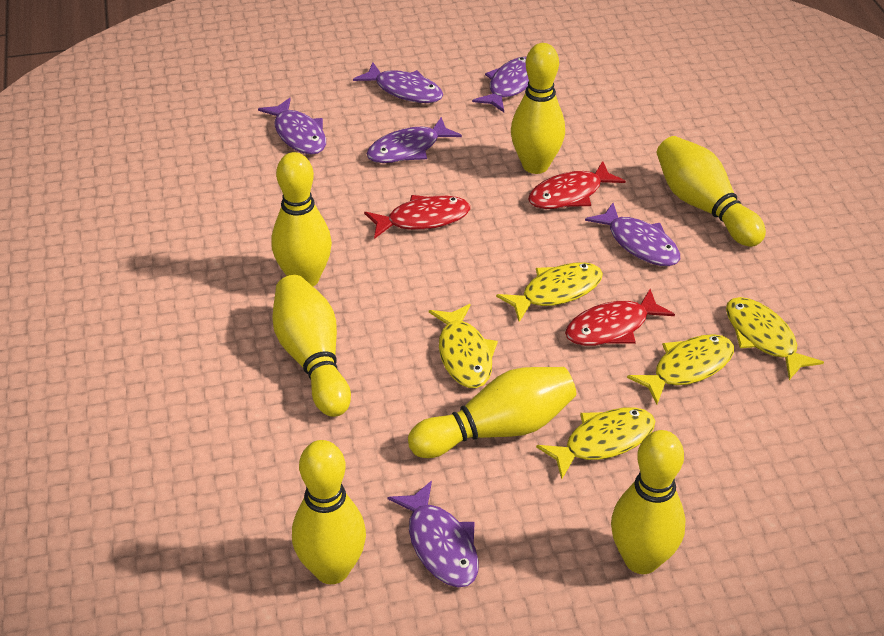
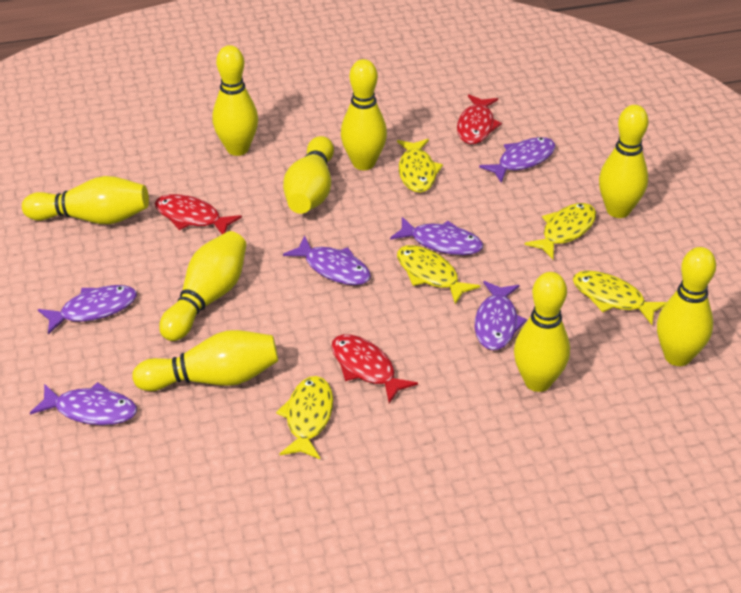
yellow bowling pin: 7 -> 9

